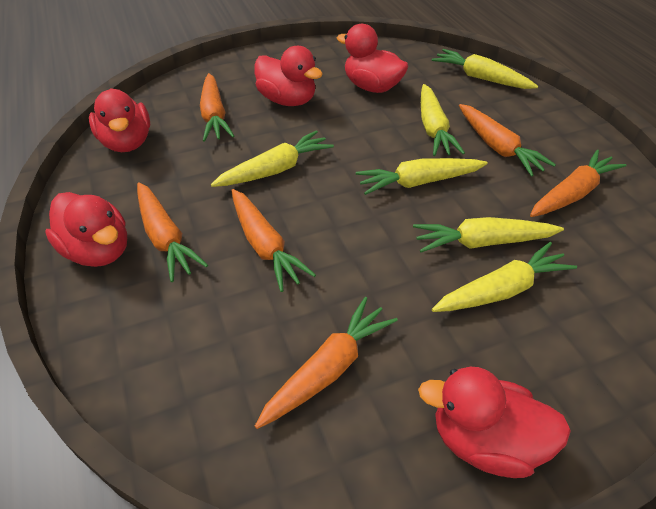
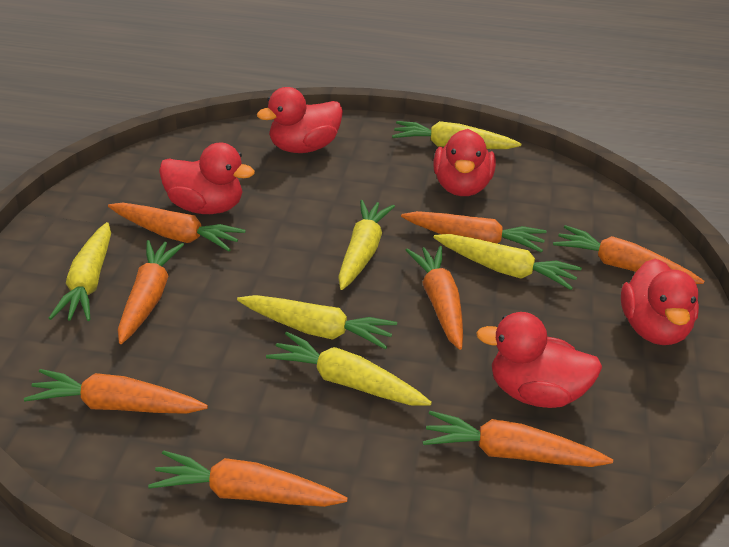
orange carrot: 6 -> 8

